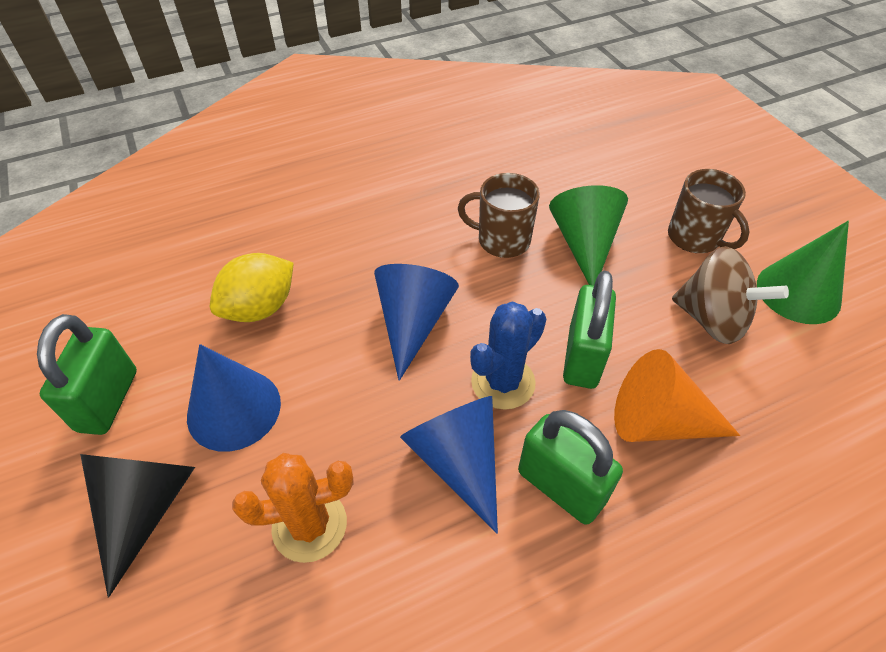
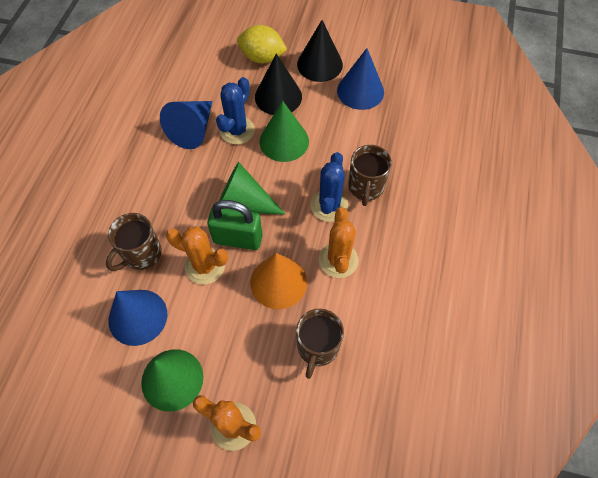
black cone: 1 -> 2
blue cactus: 1 -> 2
brown mug: 2 -> 3
brown spinning top: 1 -> 0
green cone: 2 -> 3
green padlock: 3 -> 1
orange cactus: 1 -> 3

